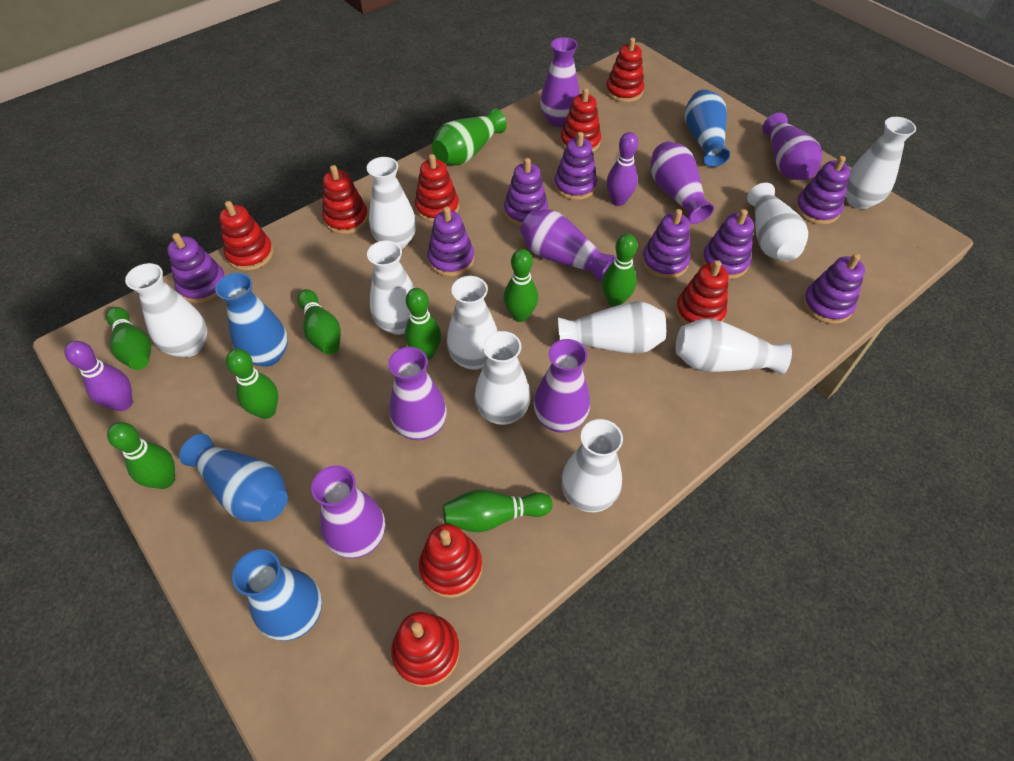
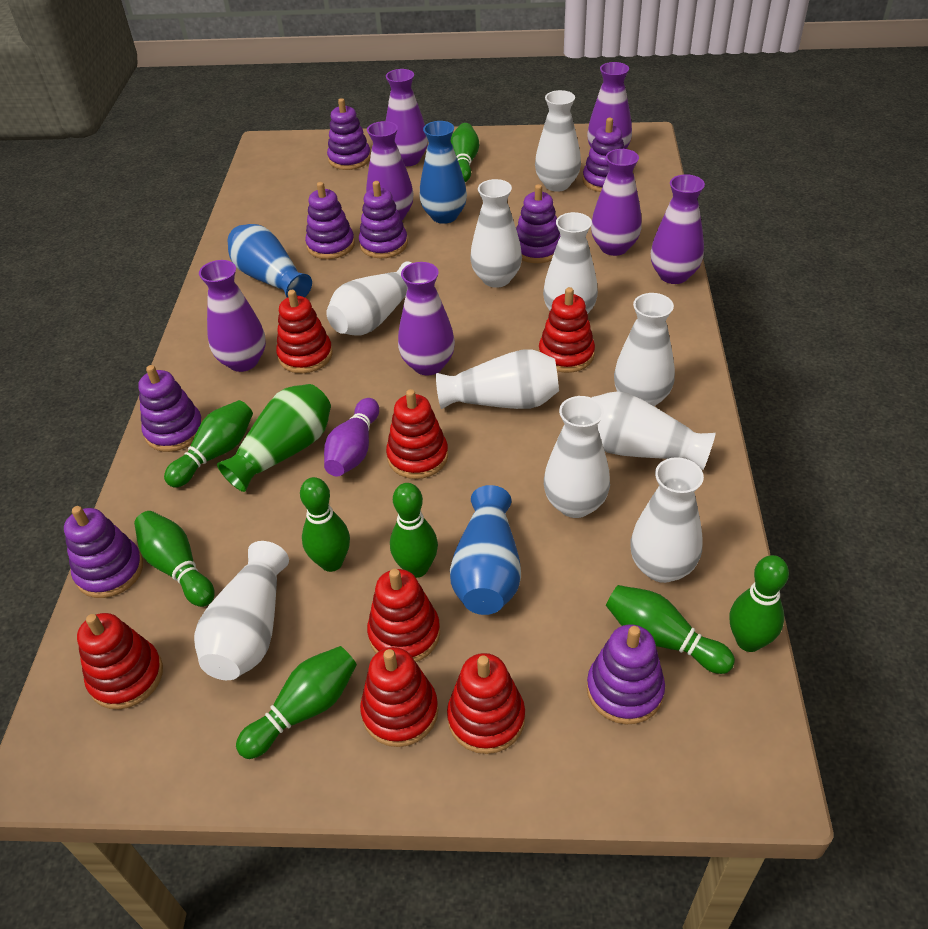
blue vase: 4 -> 3
purple bowling pin: 2 -> 1
red stacking toy: 8 -> 7

